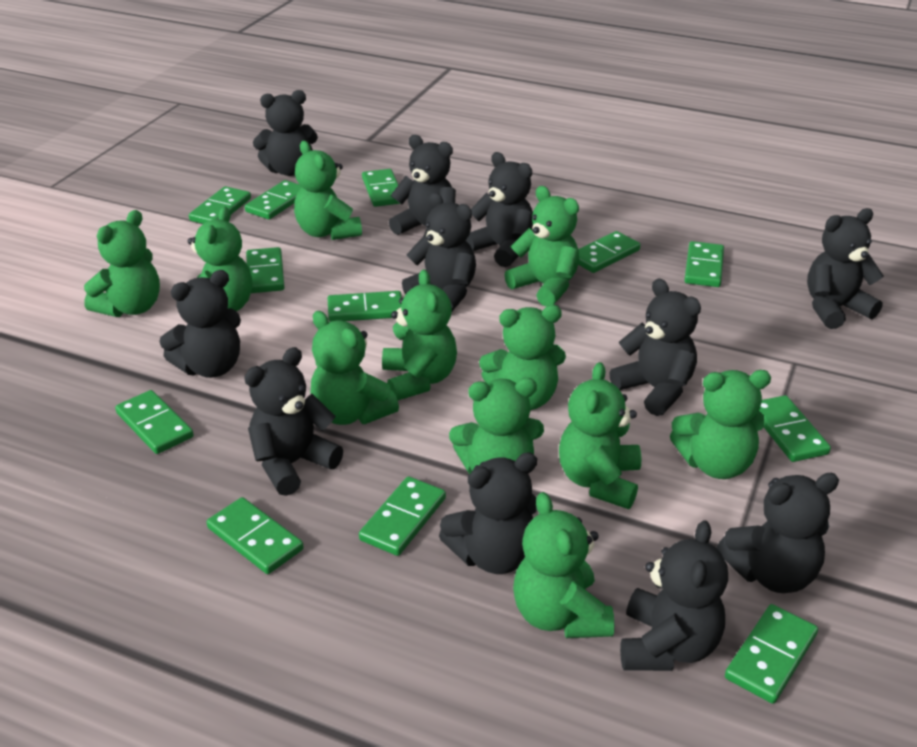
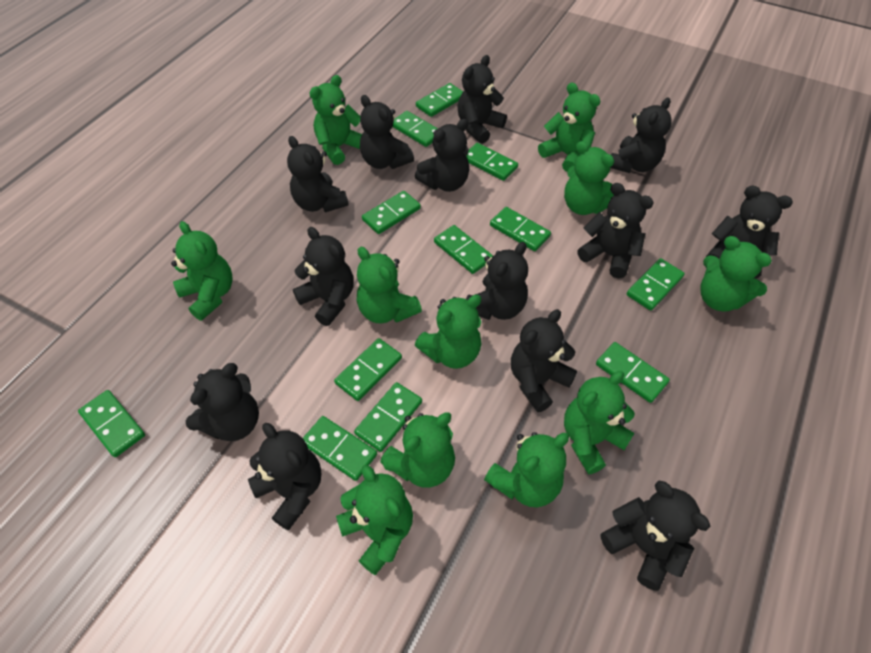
black teddy bear: 11 -> 13

